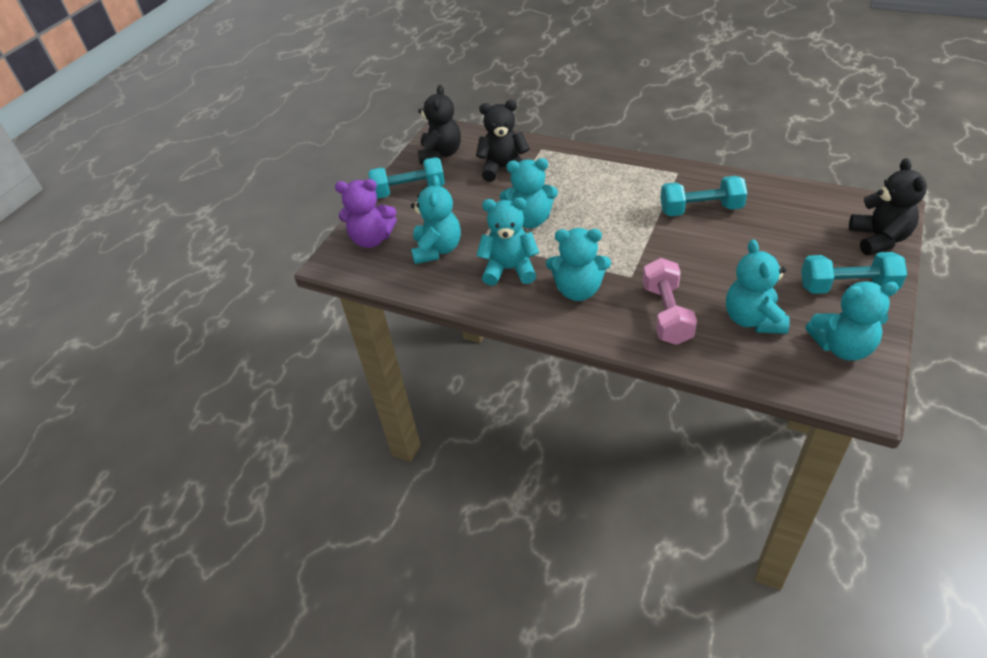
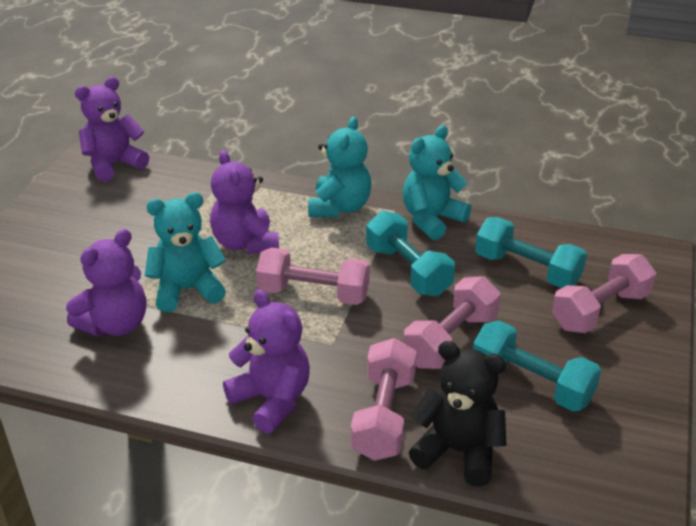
black teddy bear: 3 -> 1
pink dumbbell: 1 -> 4
purple teddy bear: 1 -> 4
turquoise teddy bear: 6 -> 3

